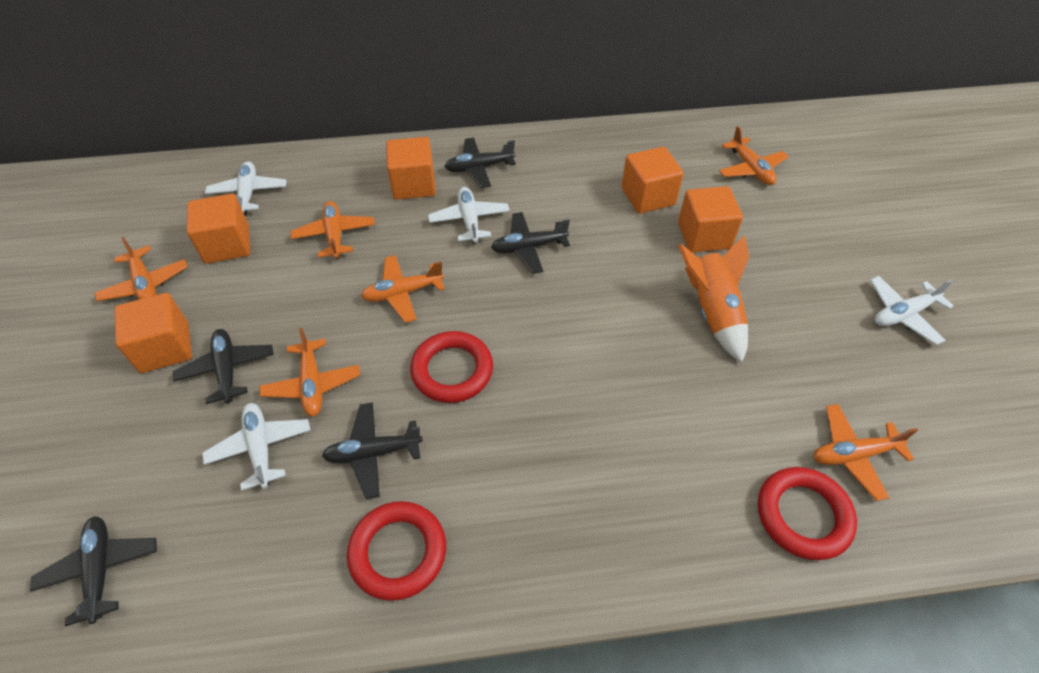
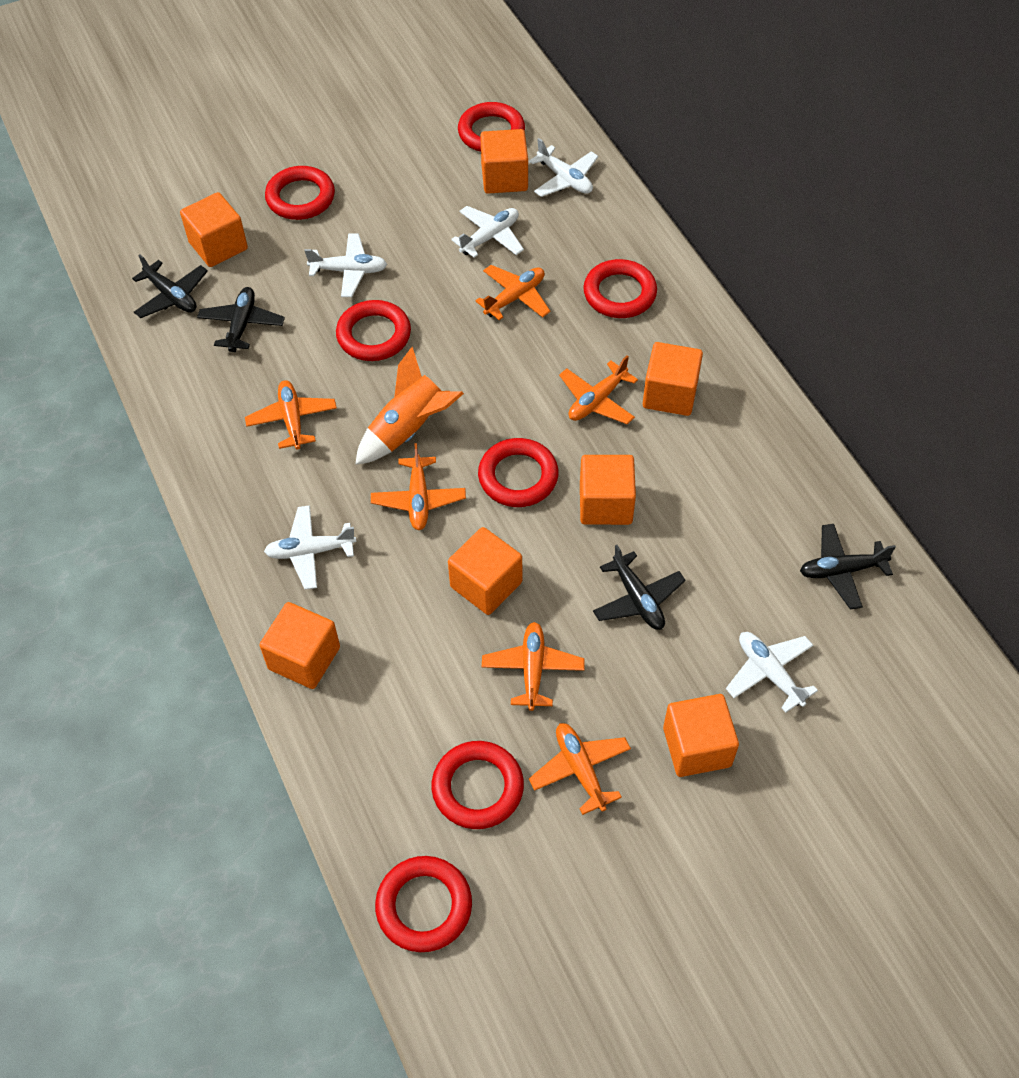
black plane: 5 -> 4
orange cube: 5 -> 7
red ring: 3 -> 7
white plane: 4 -> 5

